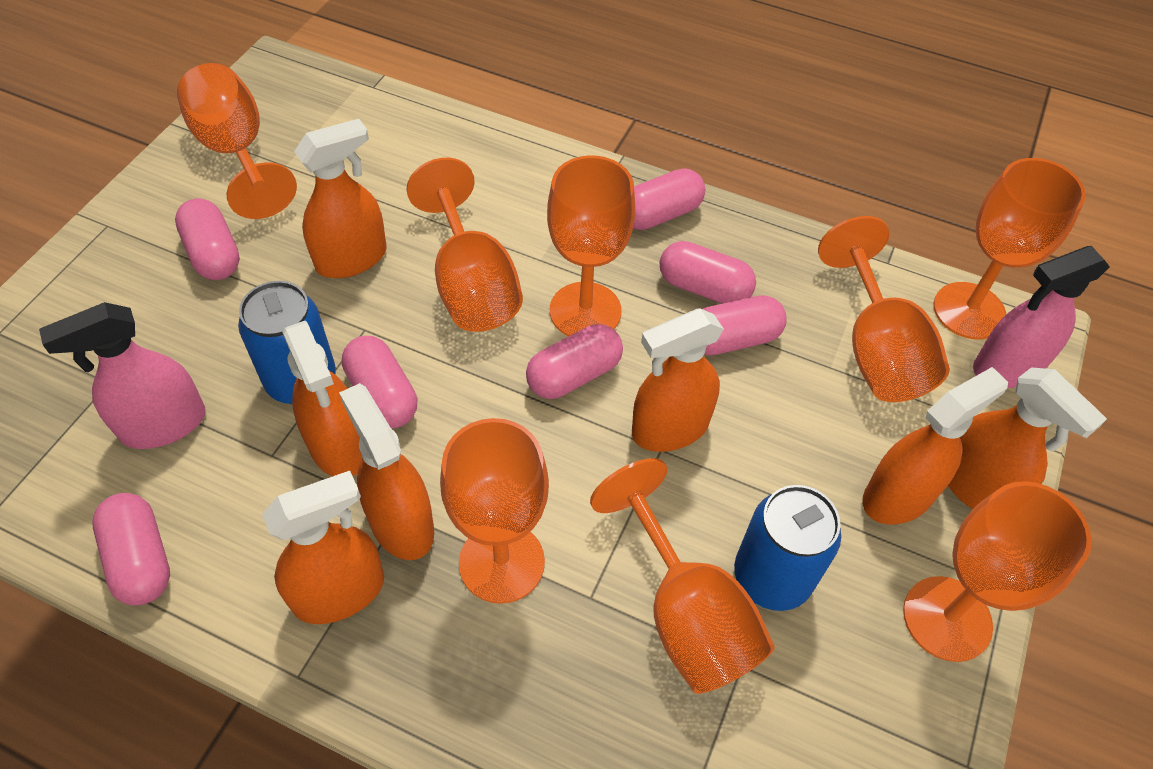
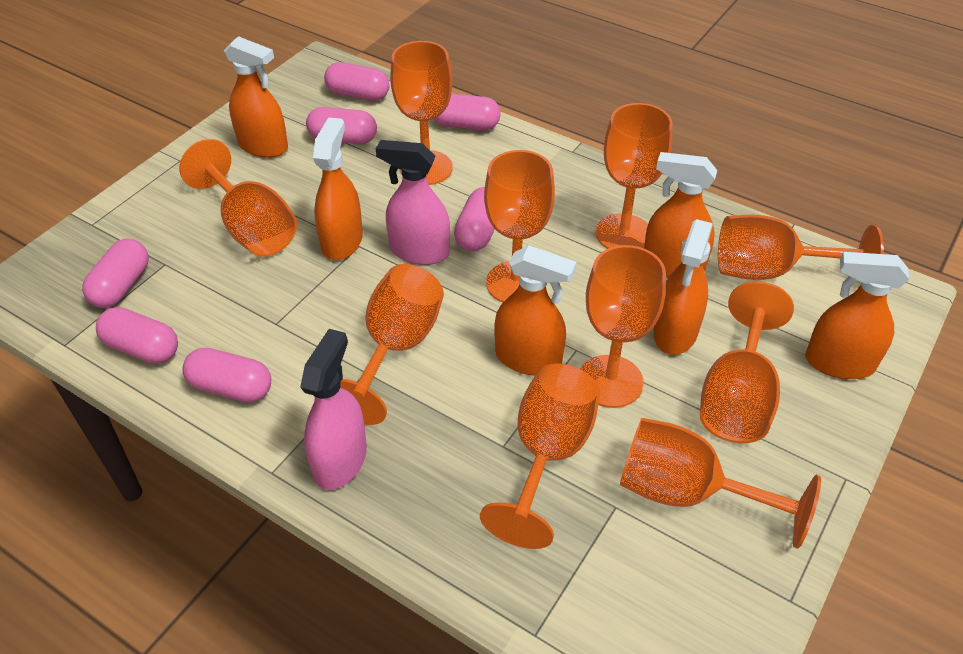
blue can: 2 -> 0
orange goblet: 8 -> 10
orange spray bottle: 7 -> 6

